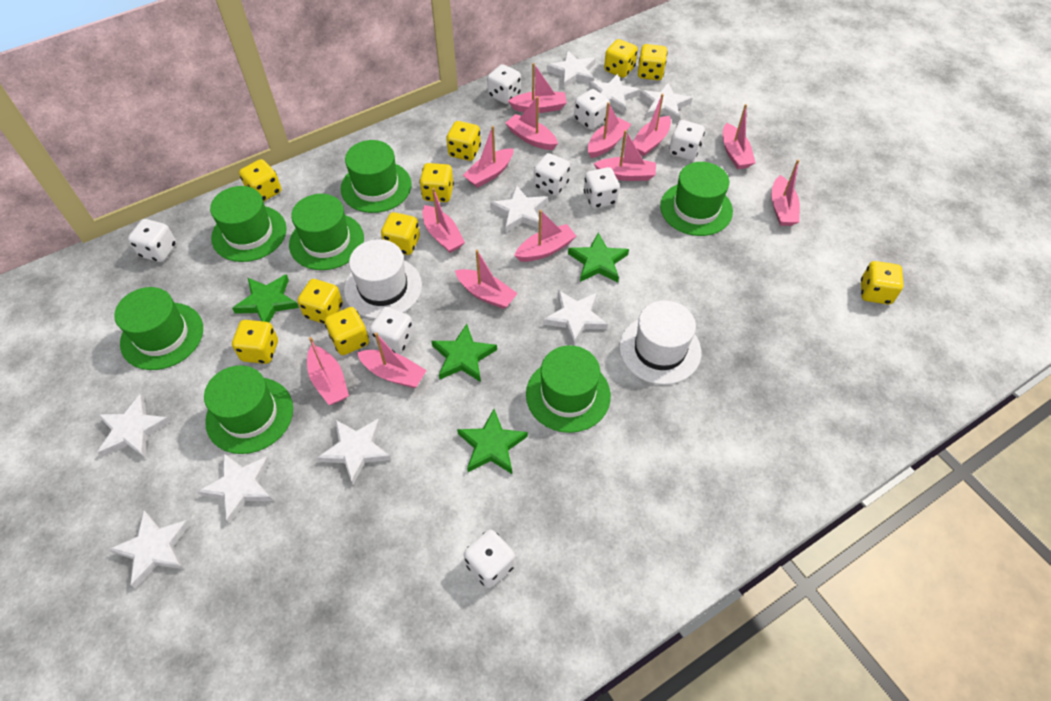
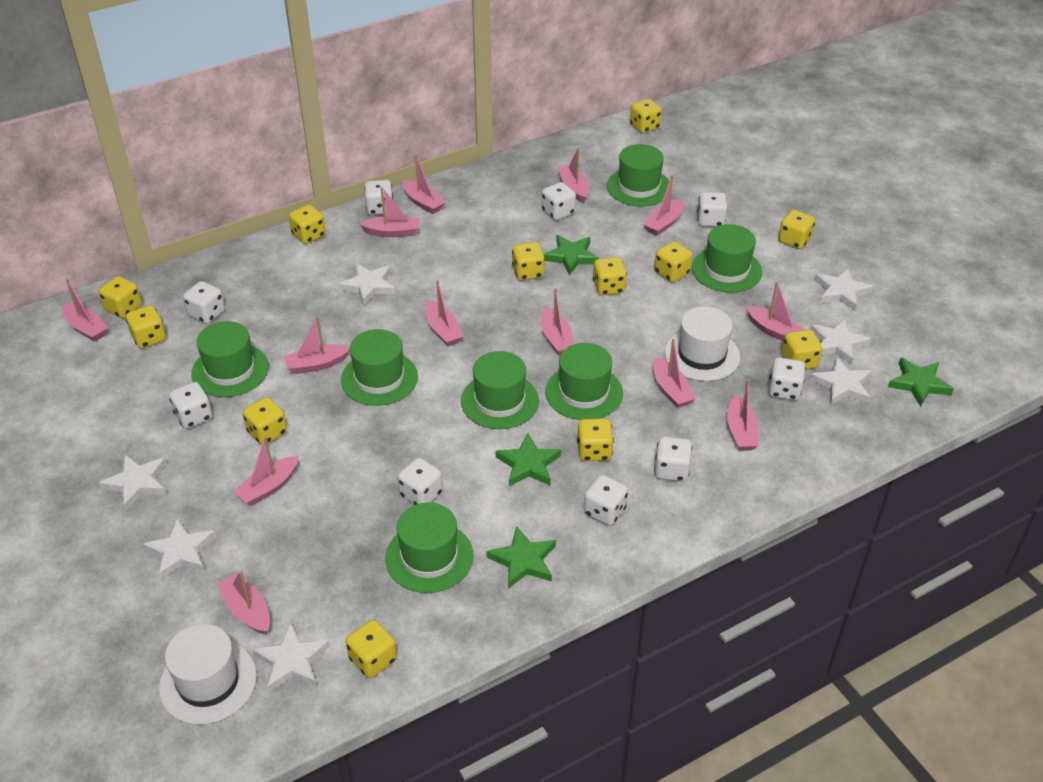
white dice: 8 -> 9
white star: 9 -> 7
yellow dice: 10 -> 12

